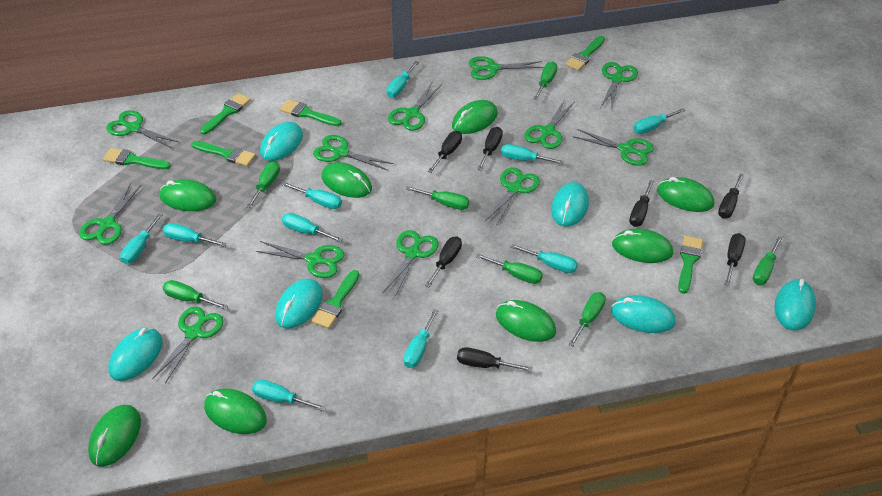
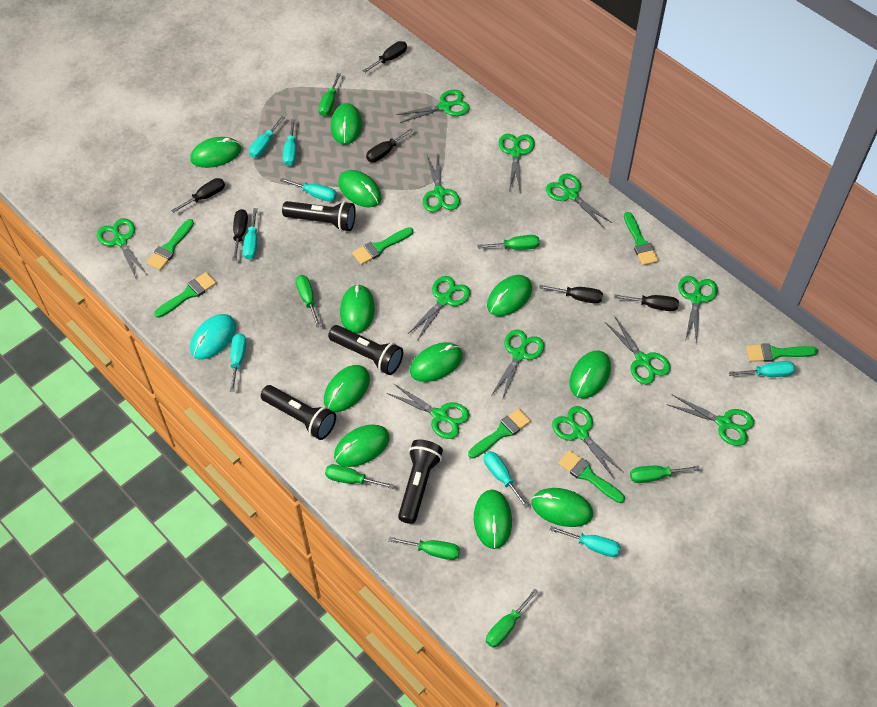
black flashlight: 0 -> 4
black screwdriver: 7 -> 6
green mouse: 8 -> 11
turquoise mouse: 6 -> 1
turquoise screwdriver: 10 -> 8

